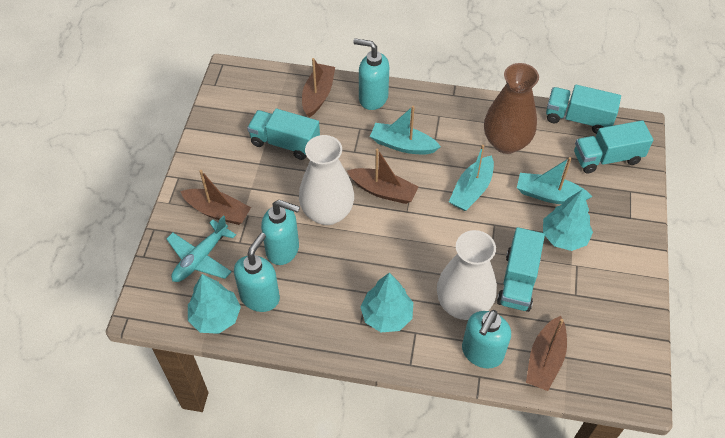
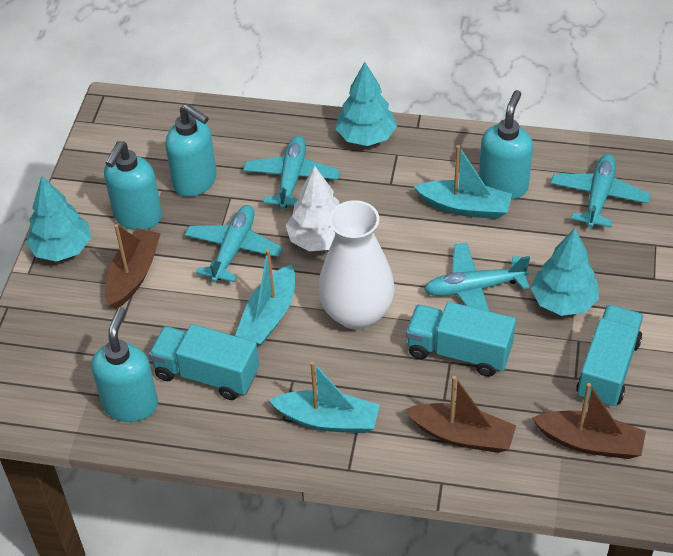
brown boat: 4 -> 3
brown vase: 1 -> 0
turquoise plane: 1 -> 4
turquoise truck: 4 -> 3
white tree: 0 -> 1
white vase: 2 -> 1

